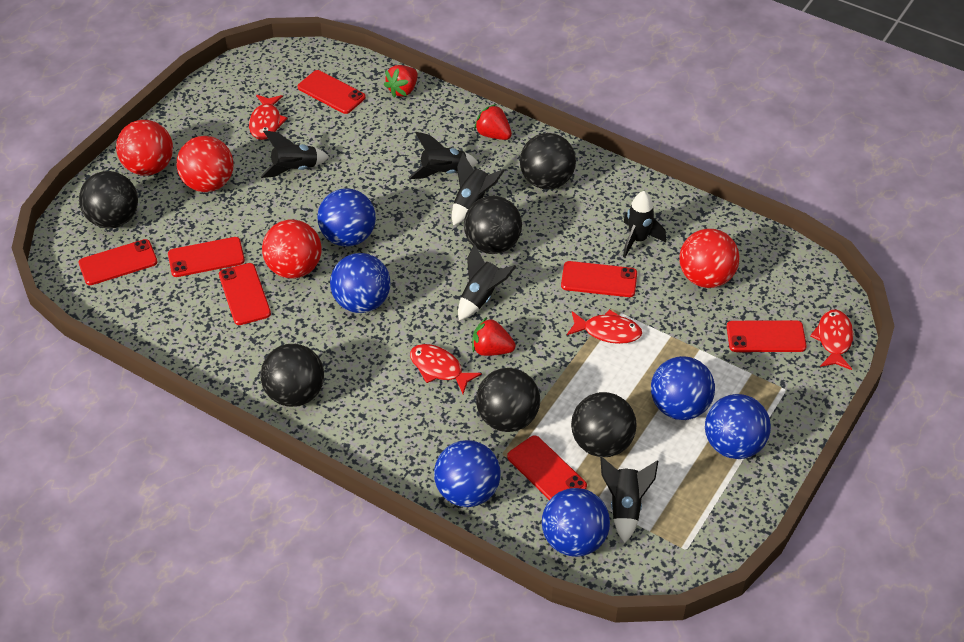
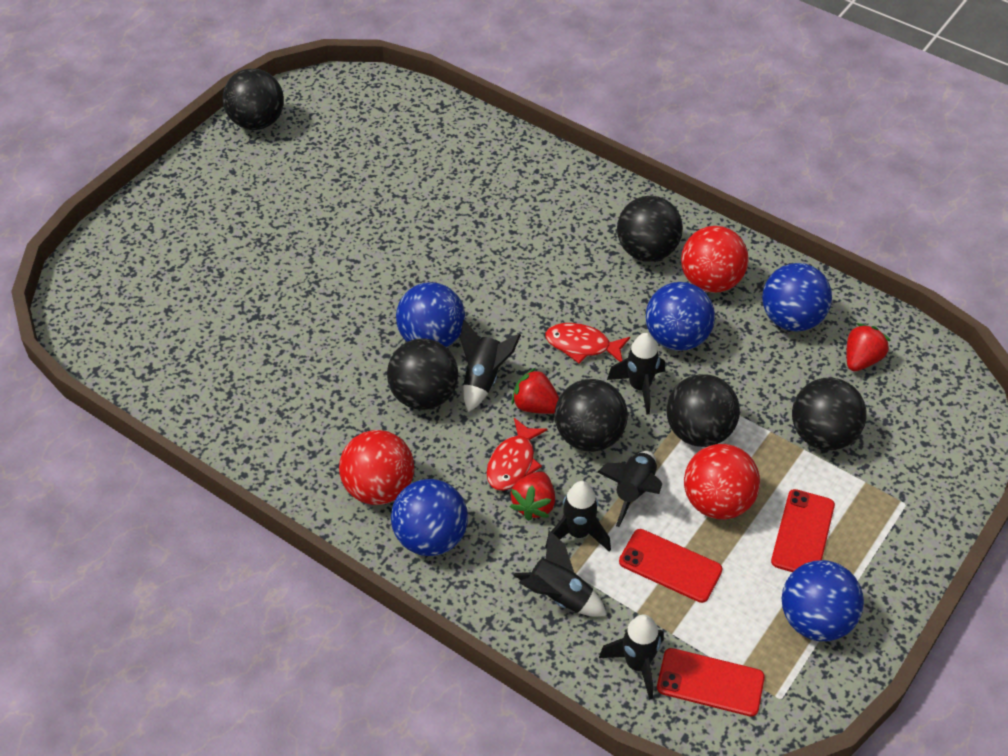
blue ball: 6 -> 5
red ball: 4 -> 3
red fish: 4 -> 2
red phone: 7 -> 3

